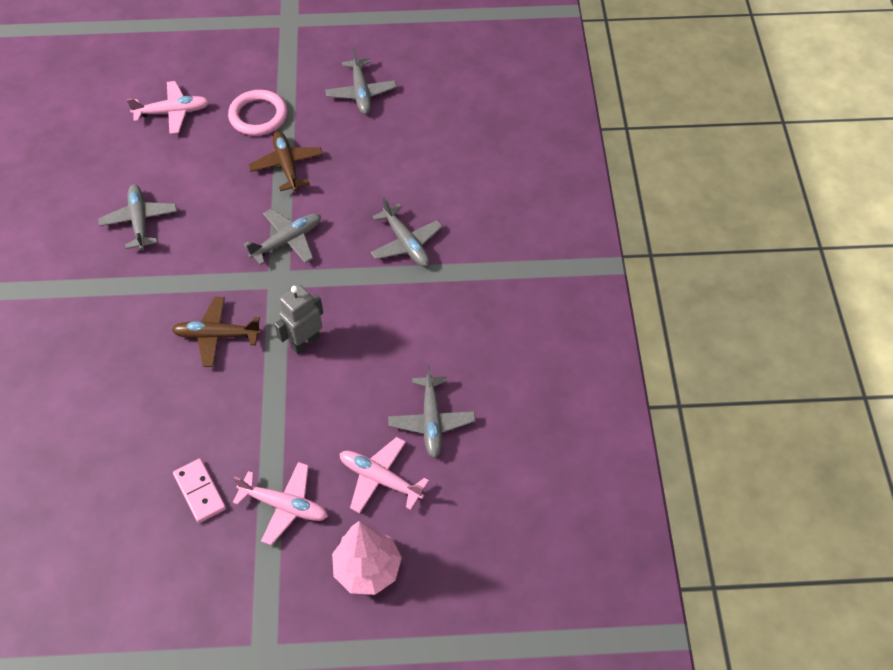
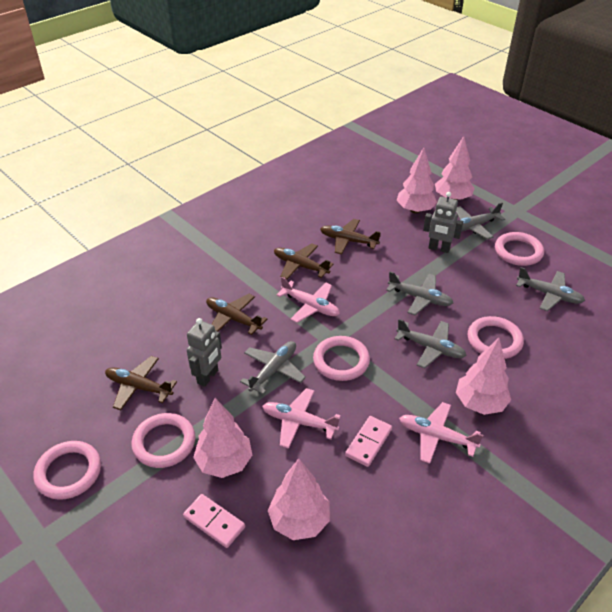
brown plane: 2 -> 4
grey robot: 1 -> 2
pink domino: 1 -> 2
pink ring: 1 -> 5
pink tree: 1 -> 5

